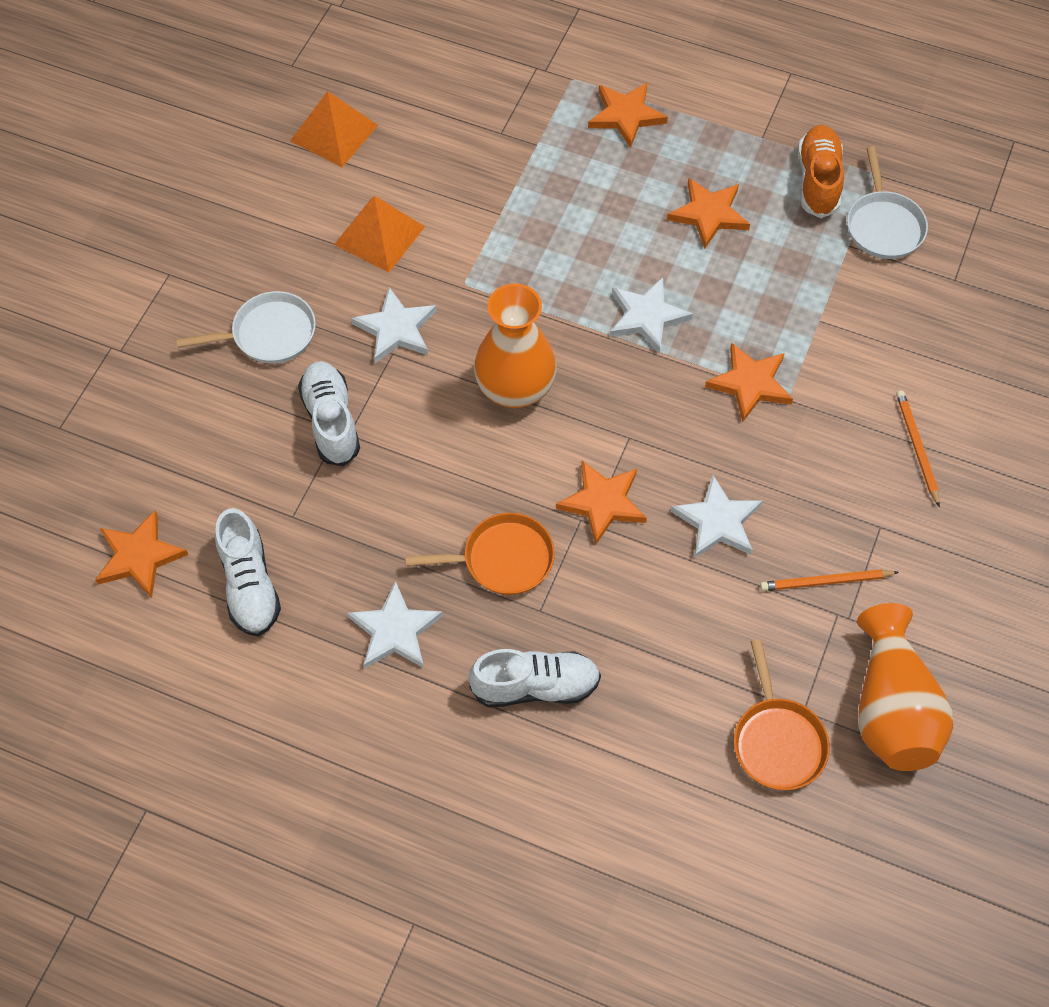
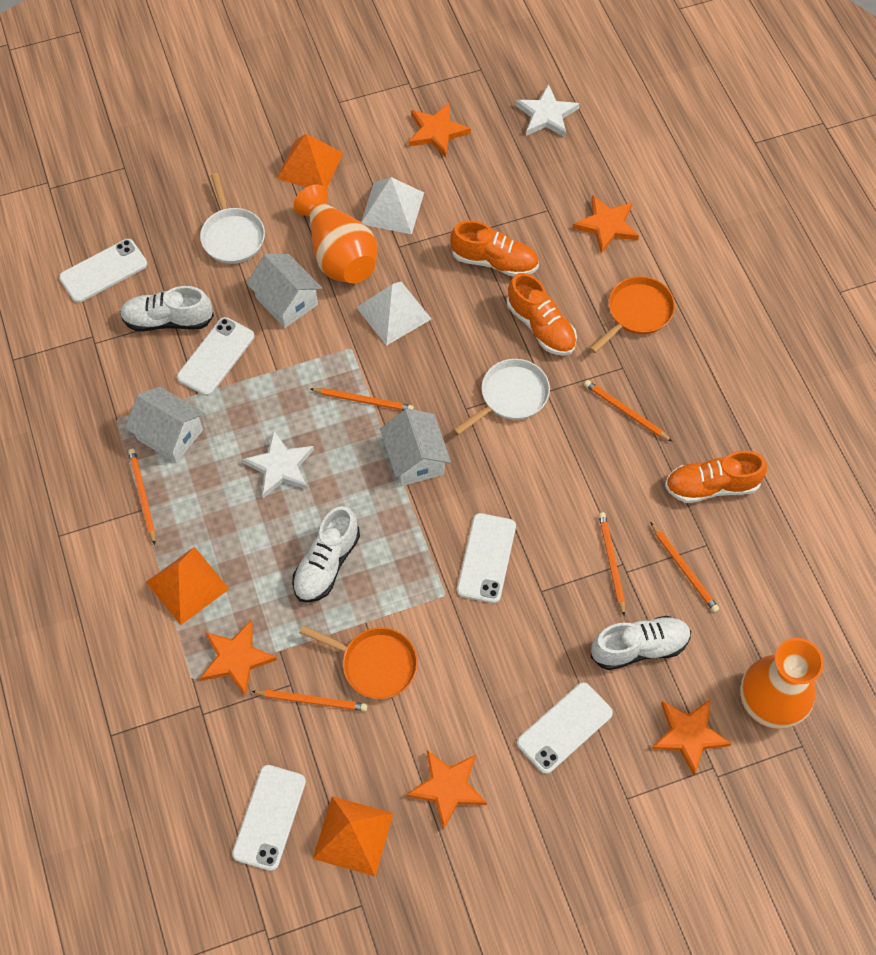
orange pencil: 2 -> 6
orange pyramid: 2 -> 3
orange shoe: 1 -> 3
white house: 0 -> 3
white phone: 0 -> 5
white pyramid: 0 -> 2
white star: 4 -> 2

